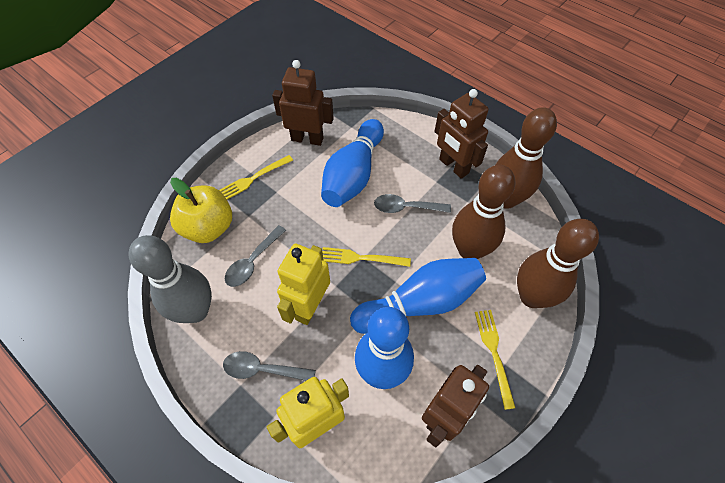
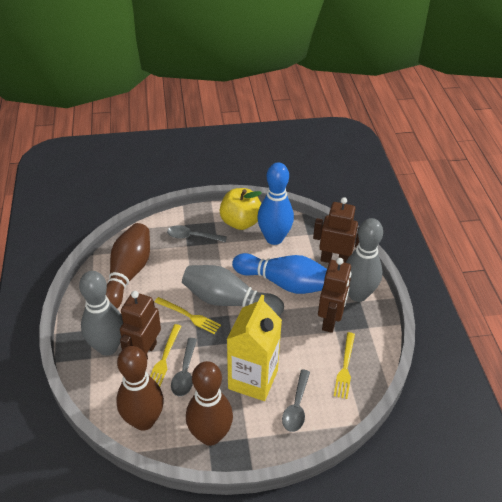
blue bowling pin: 3 -> 2
grey bowling pin: 1 -> 3
yellow carton: 0 -> 1
yellow robot: 2 -> 0

